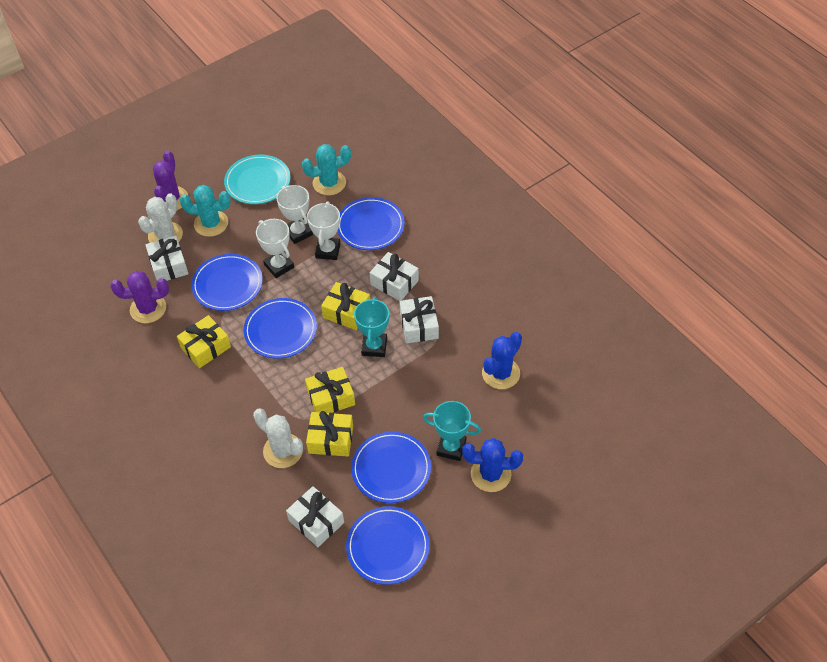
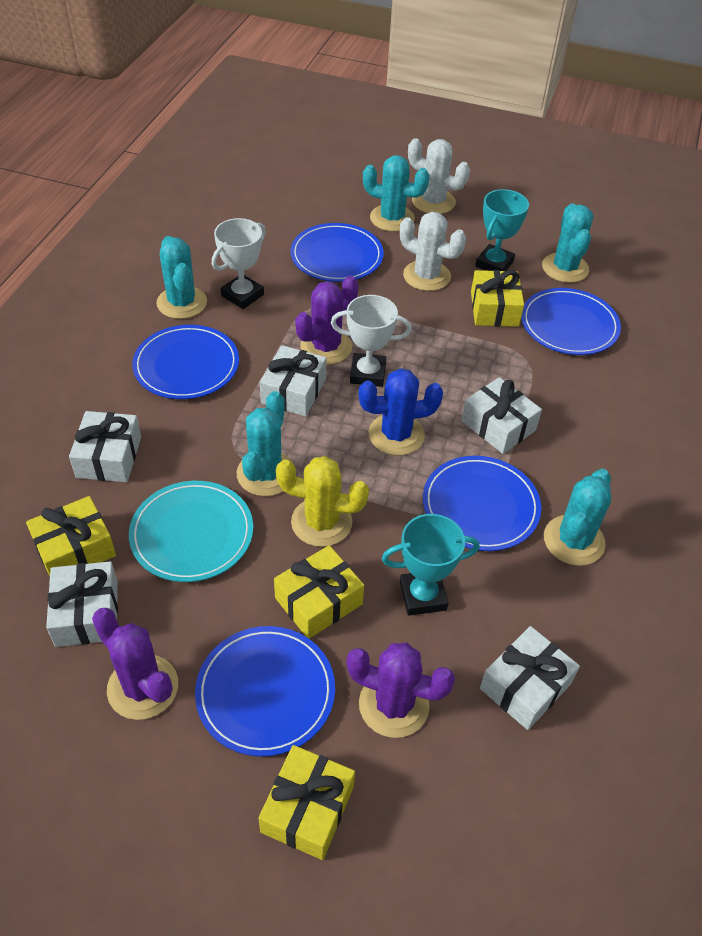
blue cactus: 2 -> 1
purple cactus: 2 -> 3
turquoise cactus: 2 -> 5
white gift: 4 -> 5
white trophy: 3 -> 2
yellow cactus: 0 -> 1

